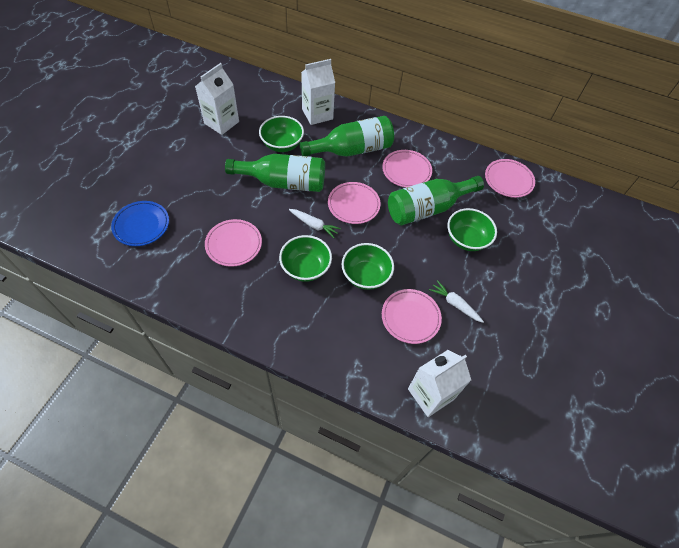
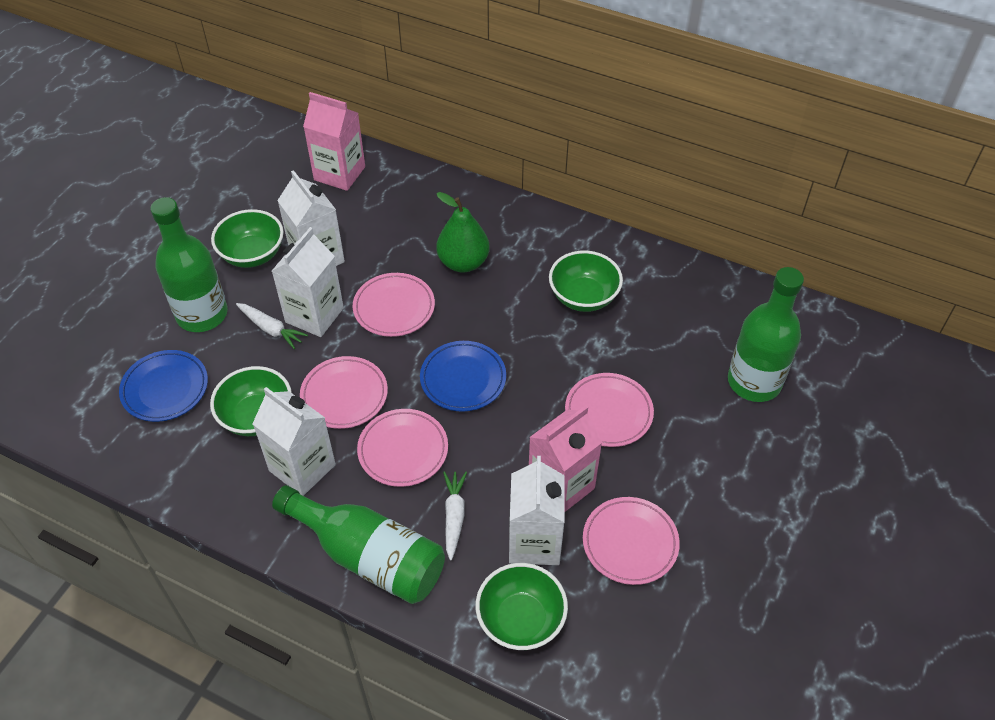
blue plate: 1 -> 2
green pear: 0 -> 1
pink carton: 0 -> 2
white carton: 3 -> 4

